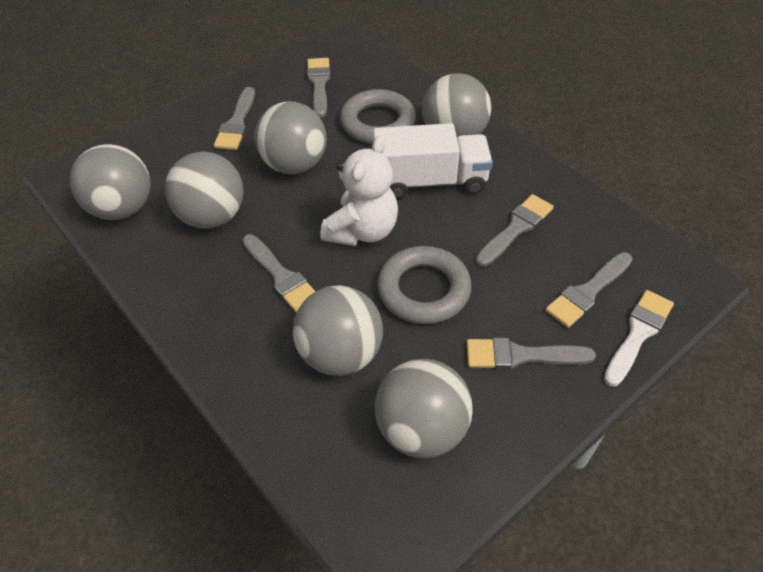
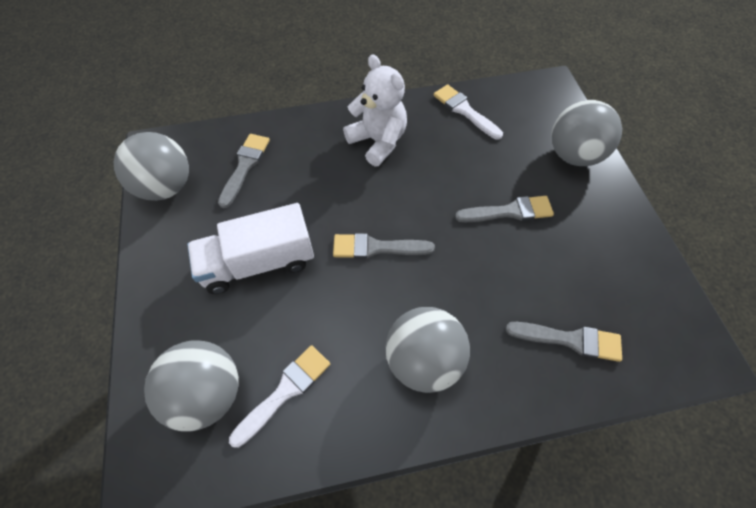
grey ball: 6 -> 4
grey brush: 6 -> 4
grey ring: 2 -> 0
white brush: 1 -> 2

